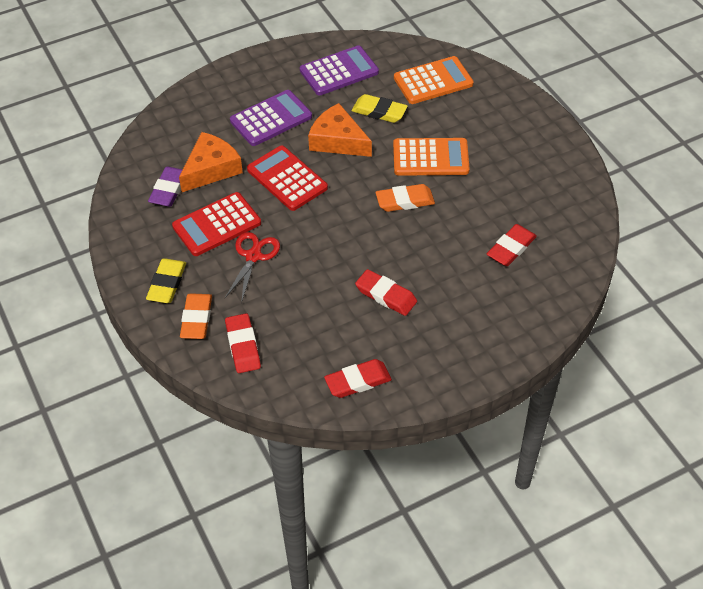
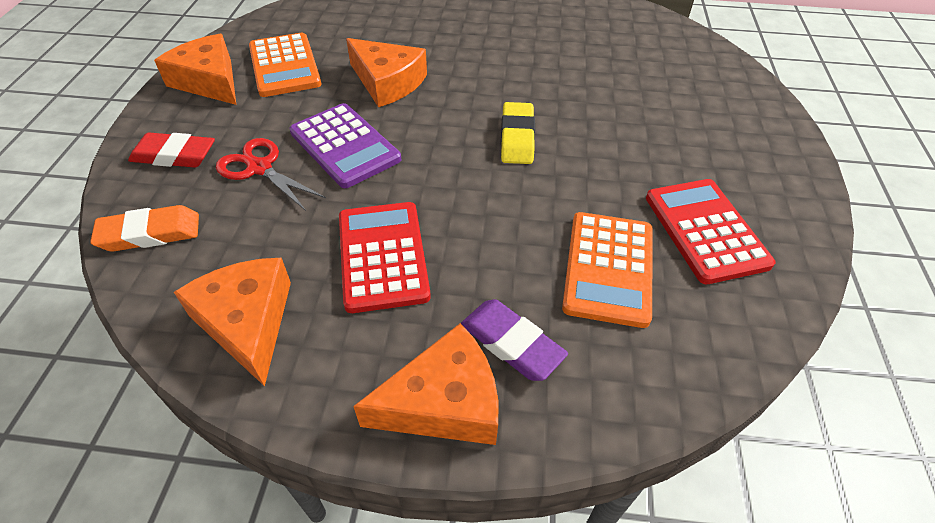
orange cheese: 2 -> 4
orange eraser: 2 -> 1
purple calculator: 2 -> 1
red eraser: 4 -> 1
yellow eraser: 2 -> 1

